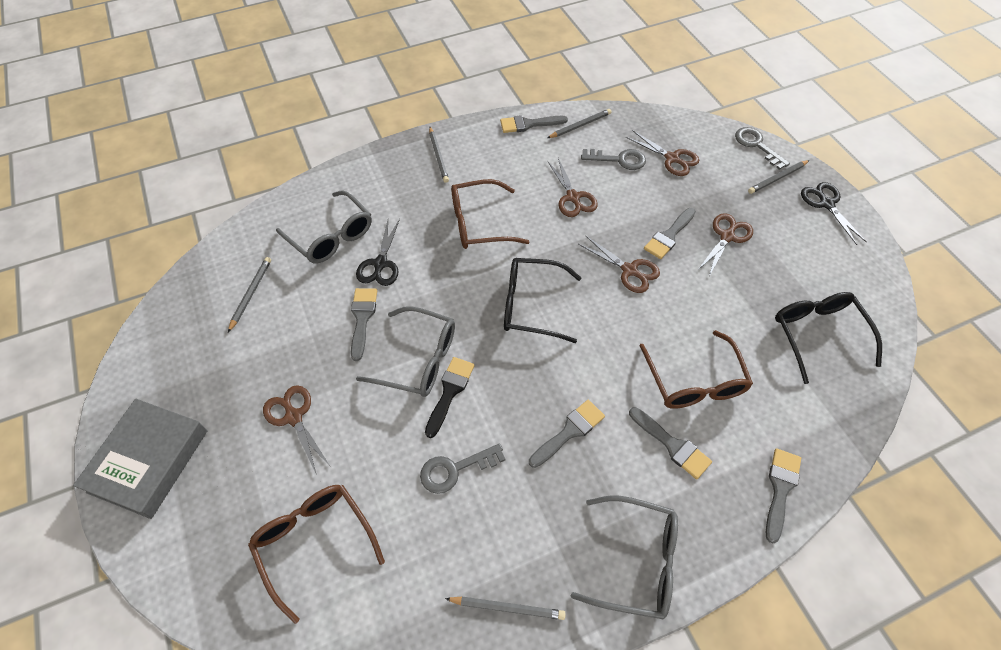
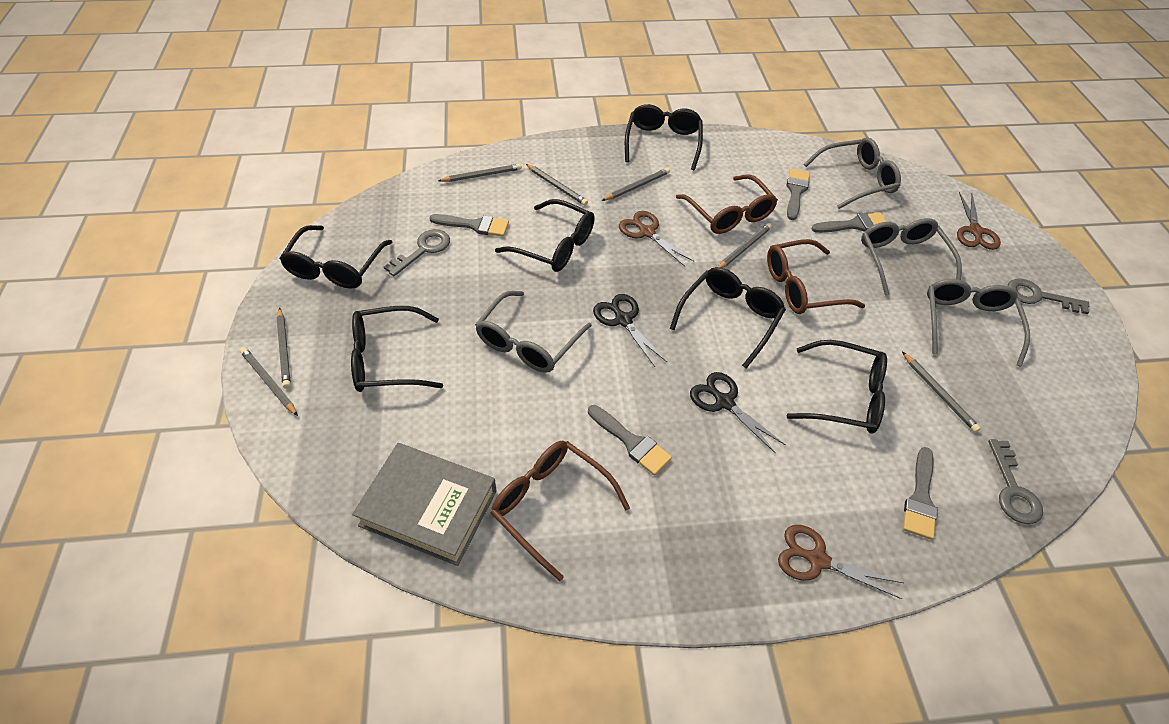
black brush: 1 -> 0
black glasses: 2 -> 6
brown scissors: 5 -> 3
grey brush: 6 -> 5
grey glasses: 3 -> 4
grey pencil: 5 -> 7

